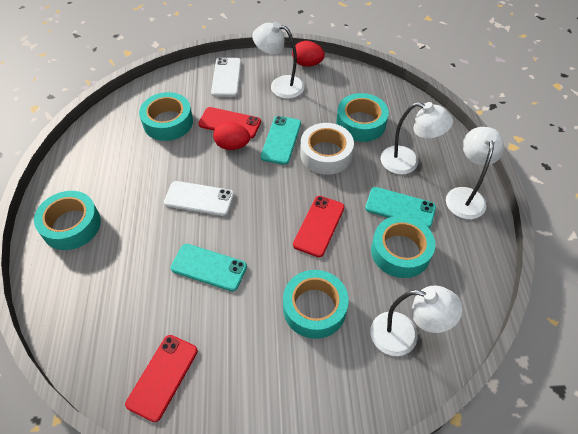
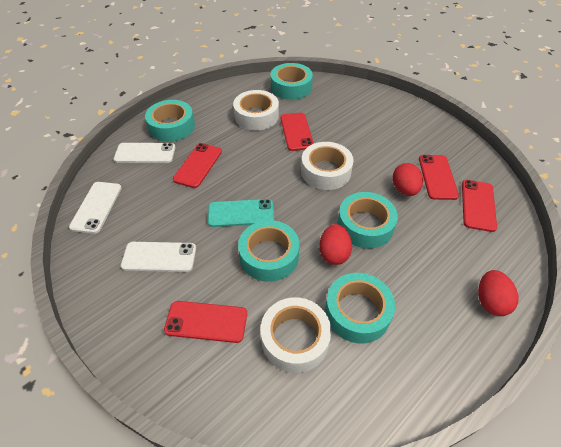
red egg: 2 -> 3
red phone: 3 -> 5
turquoise phone: 3 -> 1
white lamp: 4 -> 0
white phone: 2 -> 3
white tape: 1 -> 3

